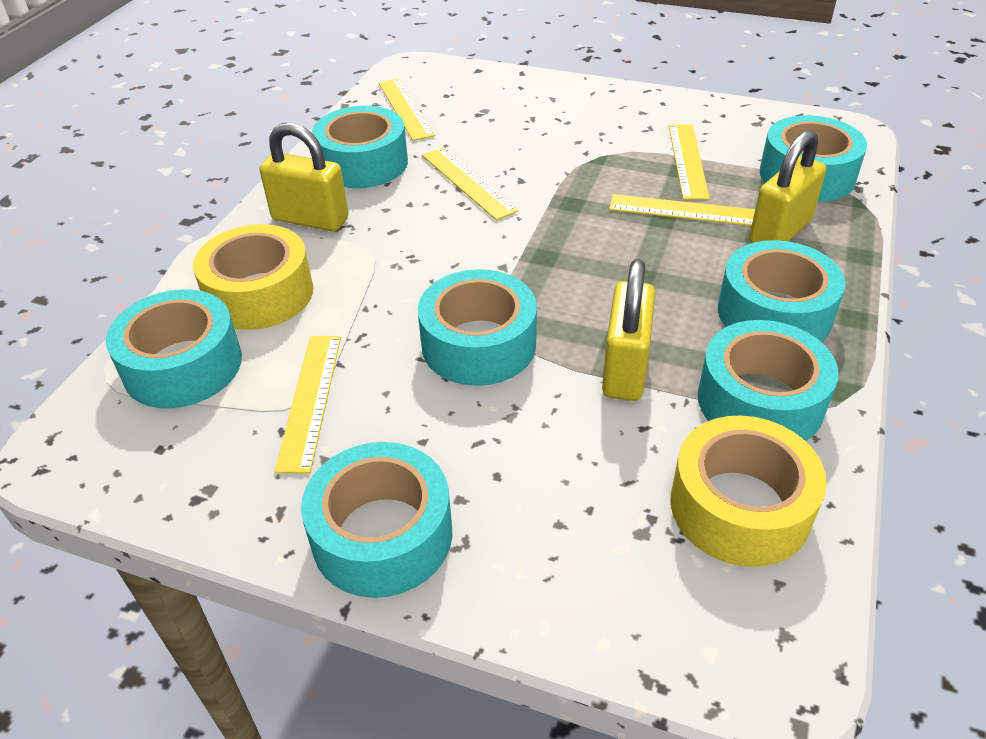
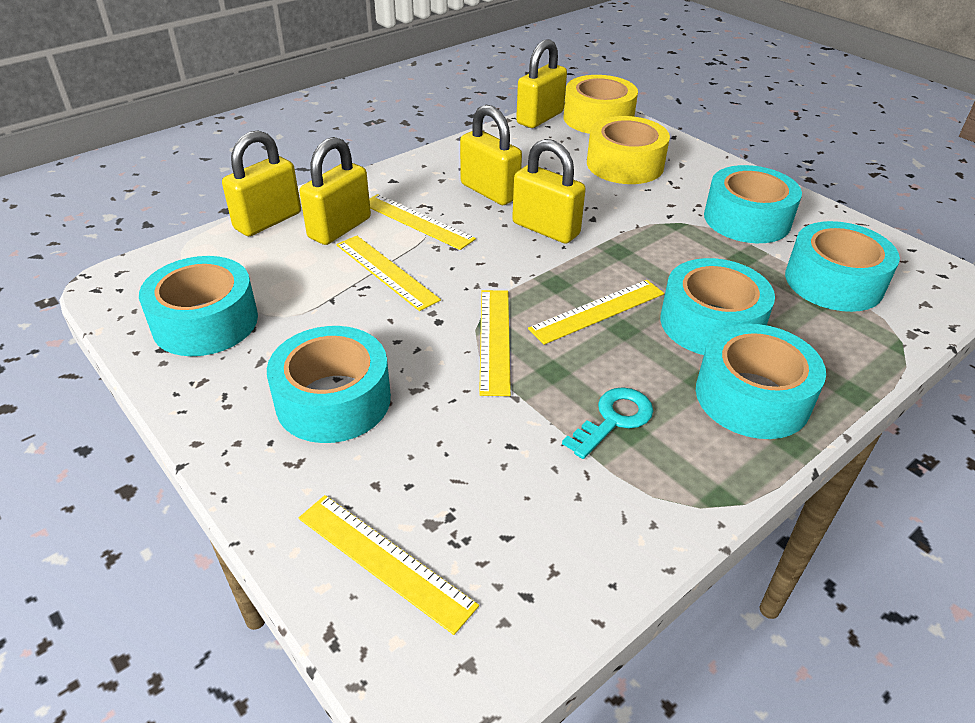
turquoise key: 0 -> 1
turquoise tape: 7 -> 6
yellow padlock: 3 -> 5

